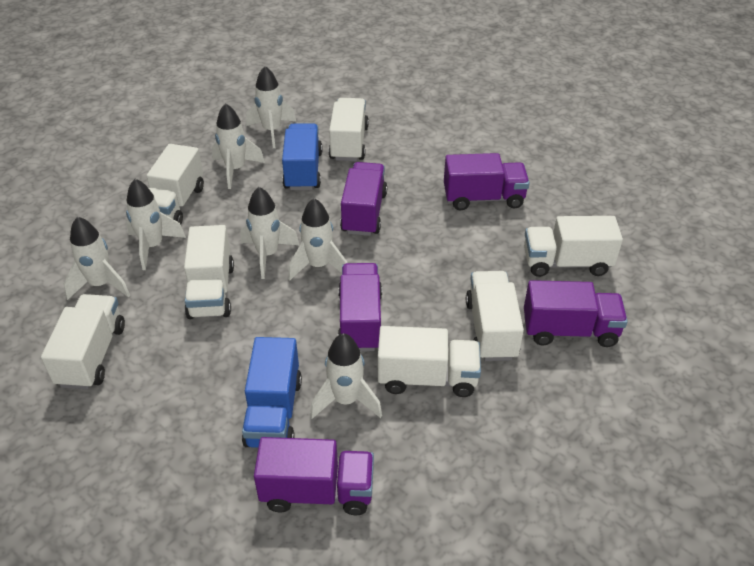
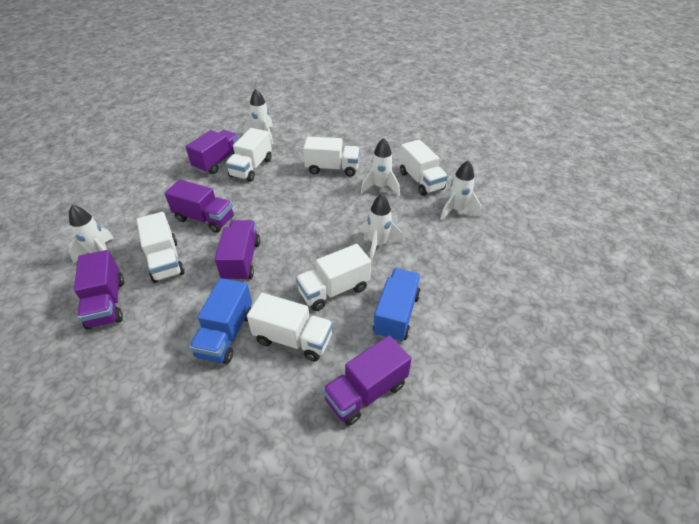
white rocket: 7 -> 5
white truck: 7 -> 6

